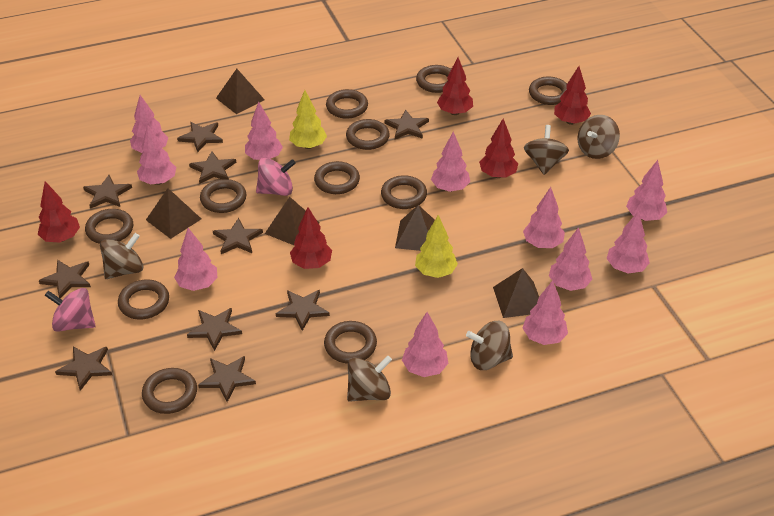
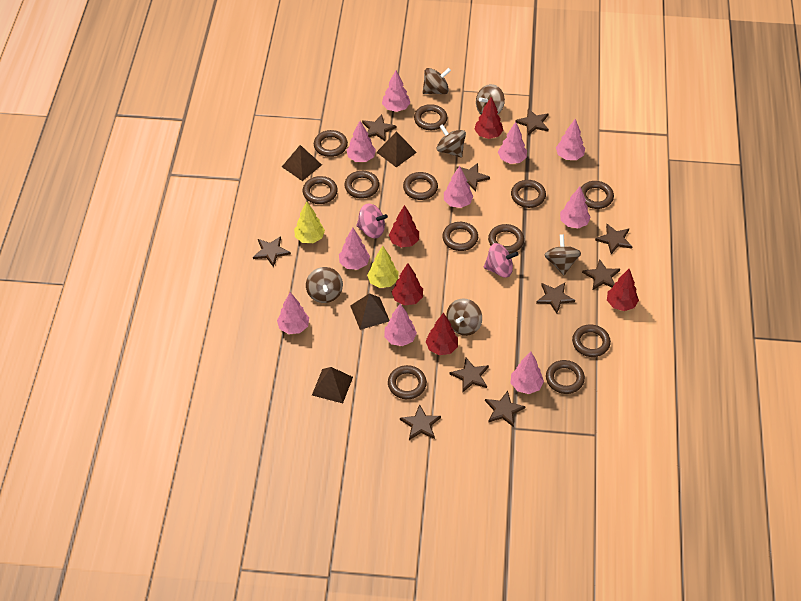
brown pyramid: 5 -> 4
brown ring: 11 -> 12
brown spinning top: 5 -> 6
pink tree: 11 -> 10

